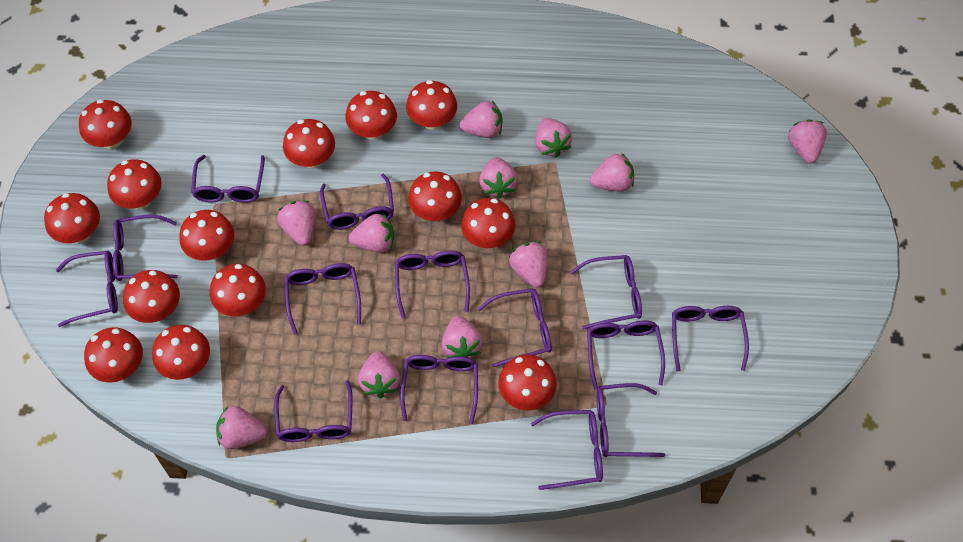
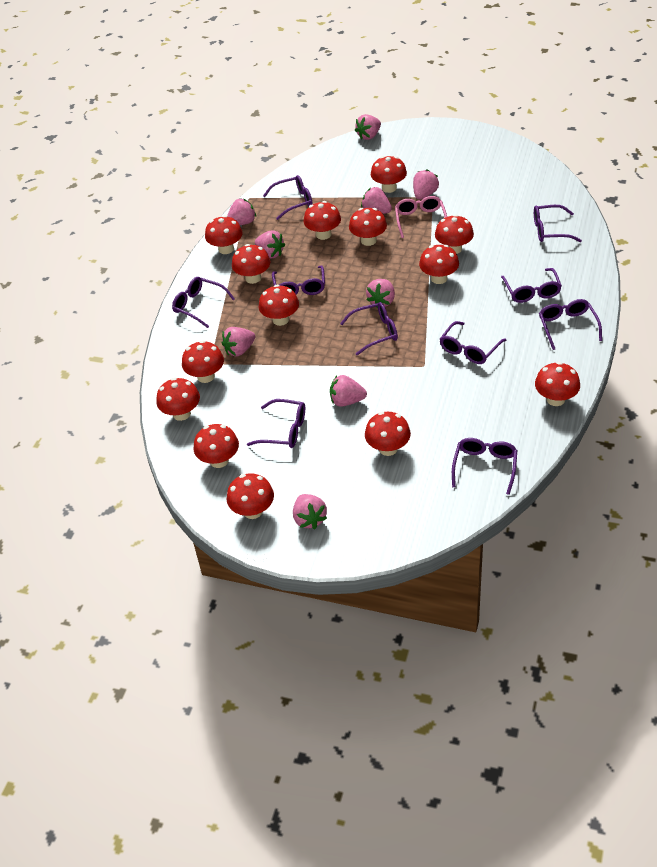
pink glasses: 0 -> 1
pink strawberry: 11 -> 9
purple glasses: 14 -> 10

